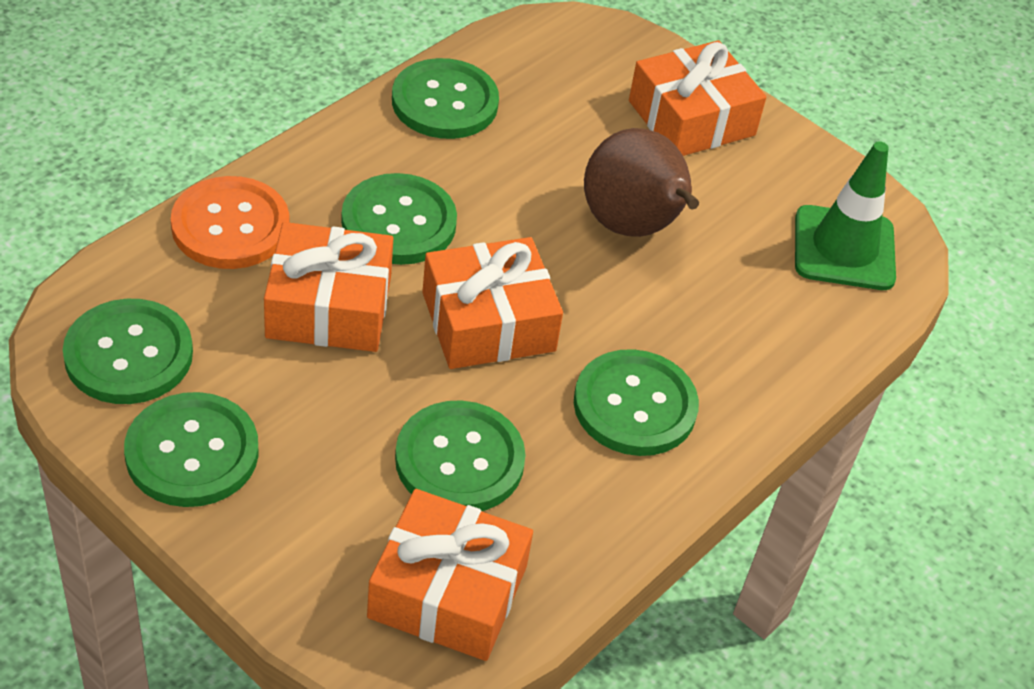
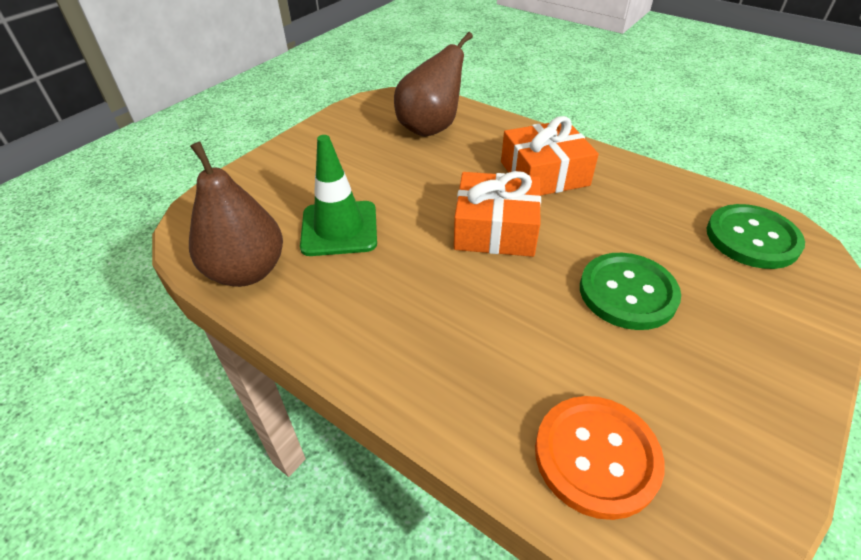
brown pear: 1 -> 2
green button: 6 -> 2
orange gift: 4 -> 2

